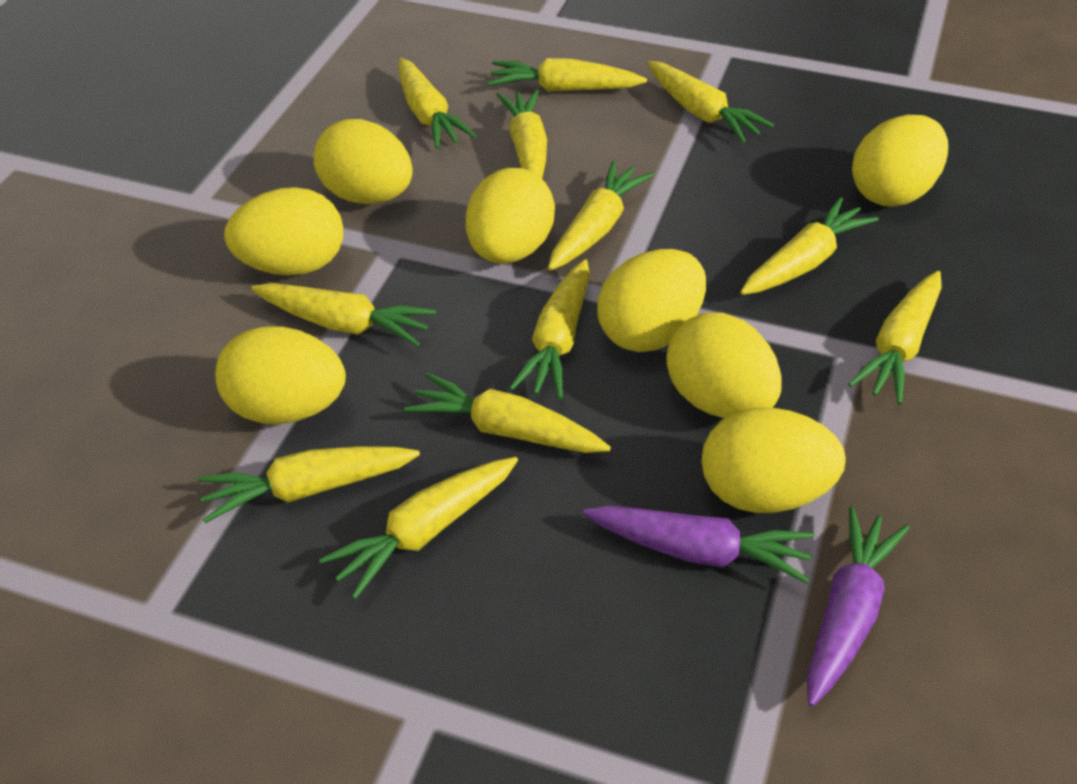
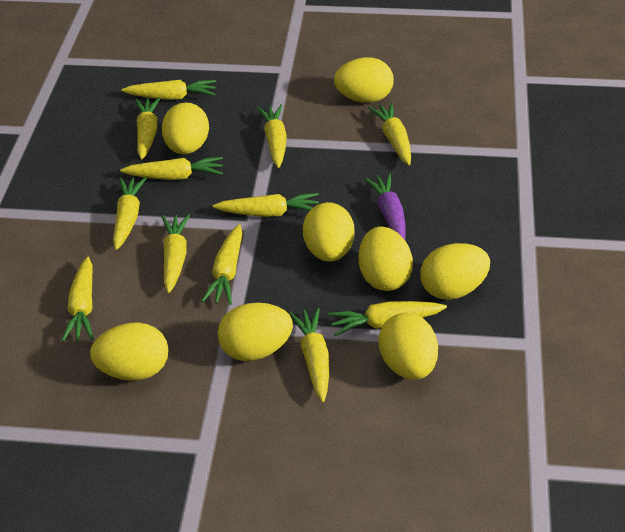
purple carrot: 2 -> 1

